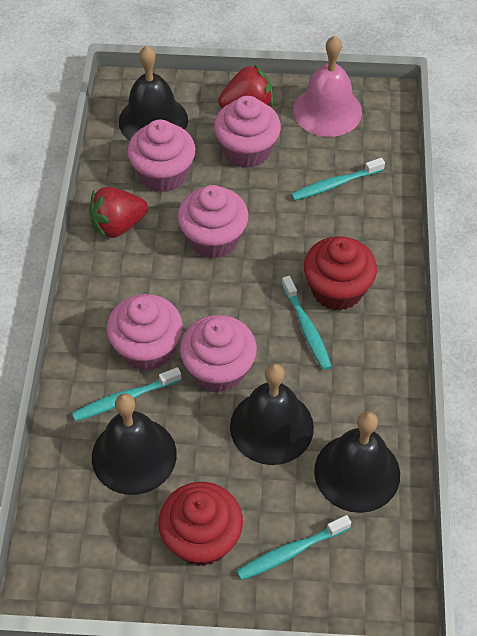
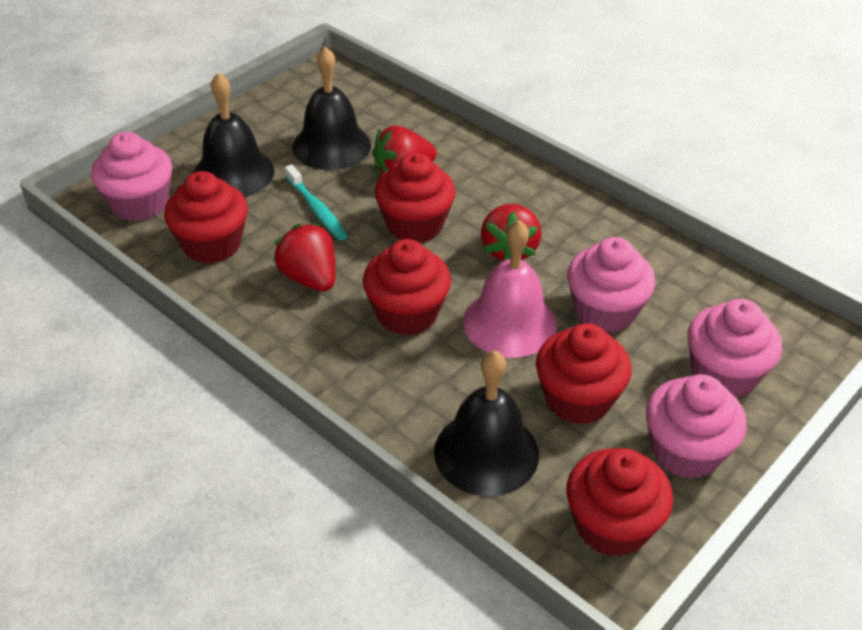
black bell: 4 -> 3
pink cupcake: 5 -> 4
red cupcake: 2 -> 5
red strawberry: 2 -> 3
turquoise toothbrush: 4 -> 1

